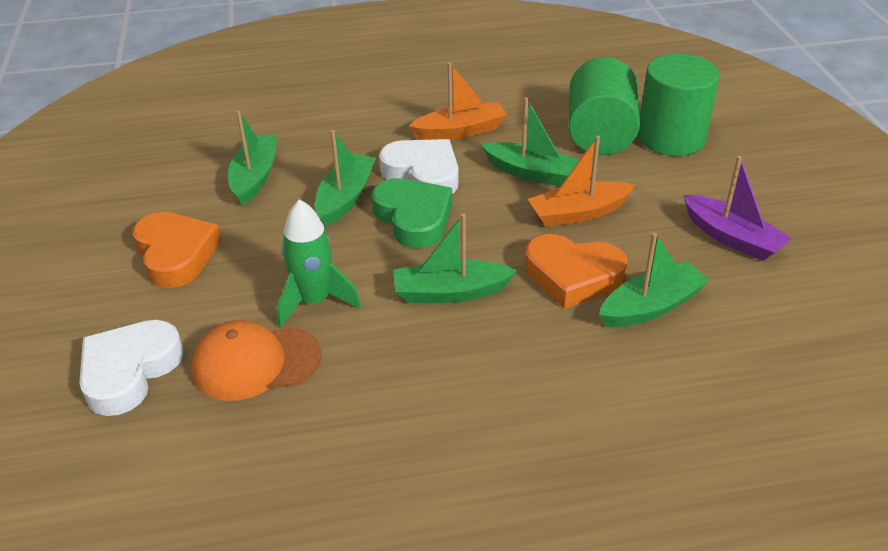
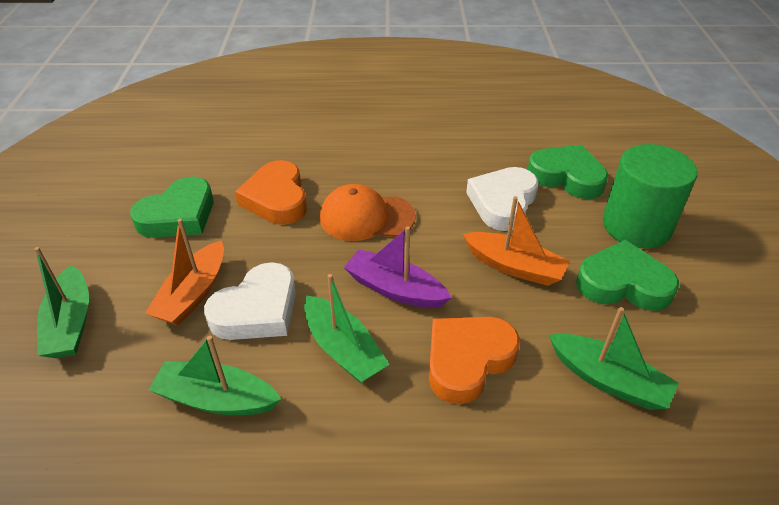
green boat: 5 -> 4
green cylinder: 2 -> 1
green heart: 1 -> 3
green rocket: 1 -> 0

